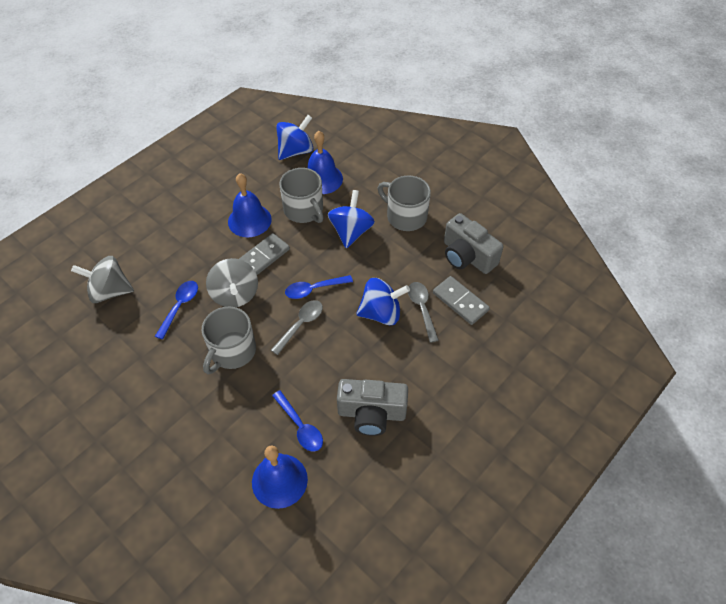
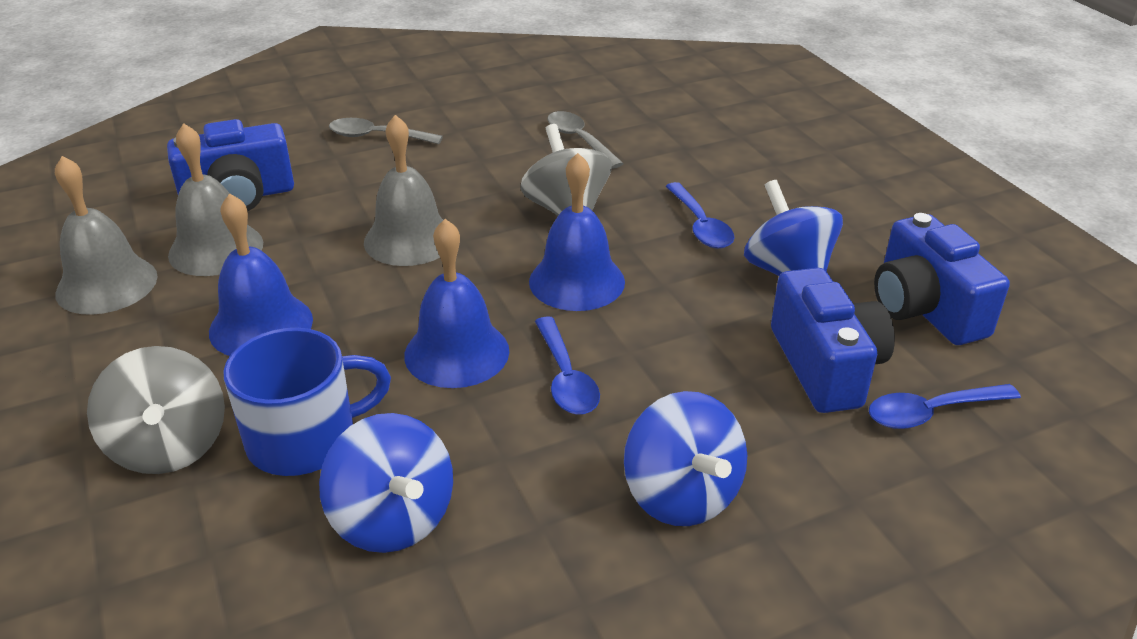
blue camera: 0 -> 3
blue mug: 0 -> 1
grey bell: 0 -> 3
grey camera: 2 -> 0
grey domino: 2 -> 0
grey mug: 3 -> 0

